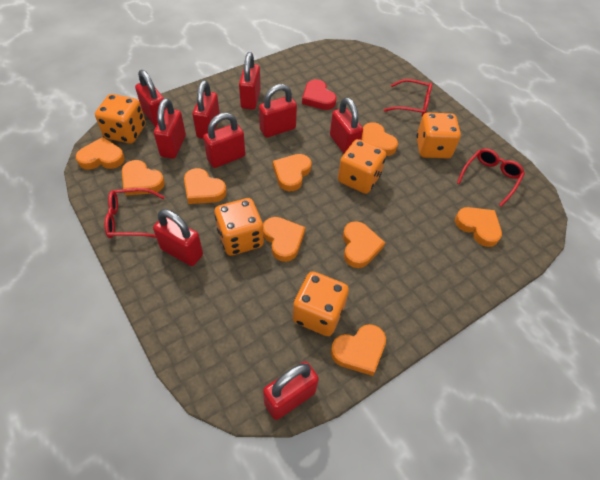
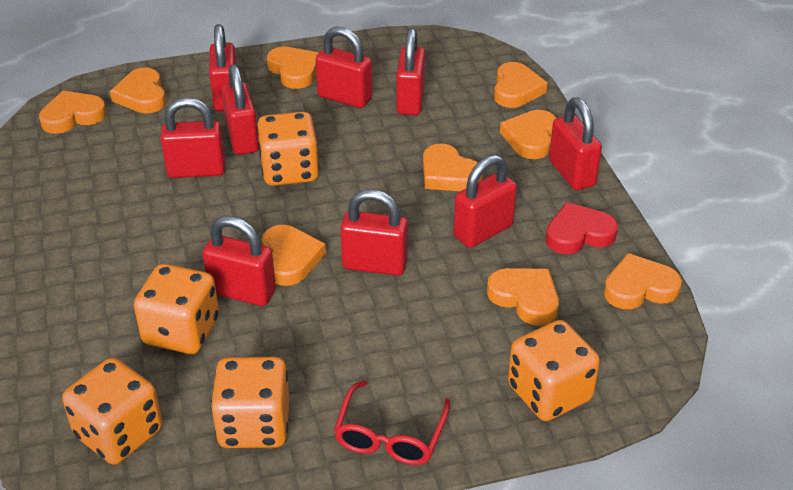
red glasses: 3 -> 1

